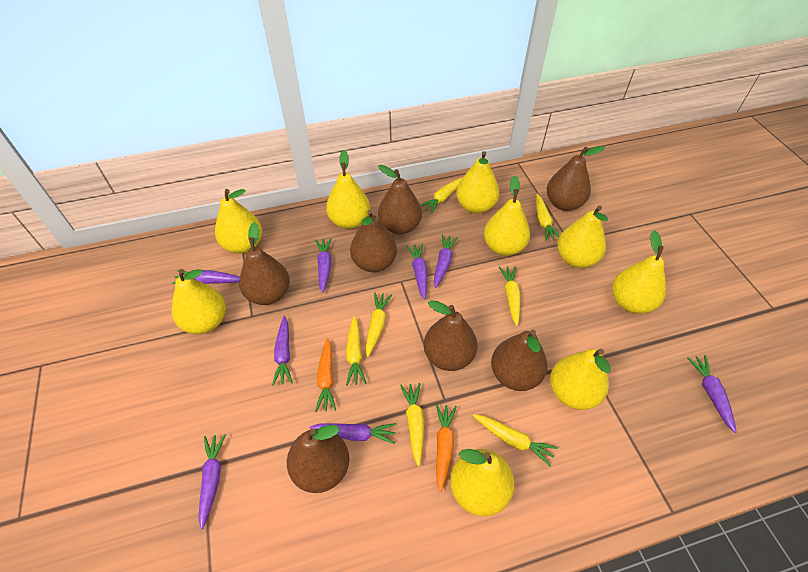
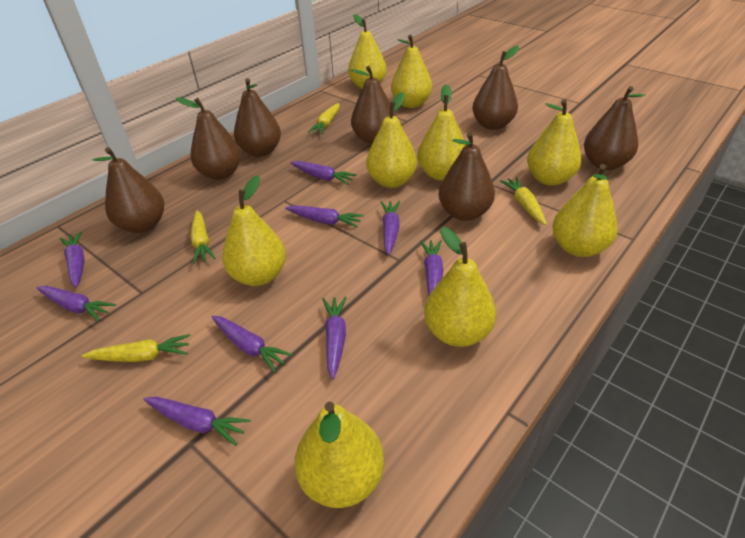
orange carrot: 2 -> 0
purple carrot: 8 -> 9
yellow carrot: 7 -> 4

